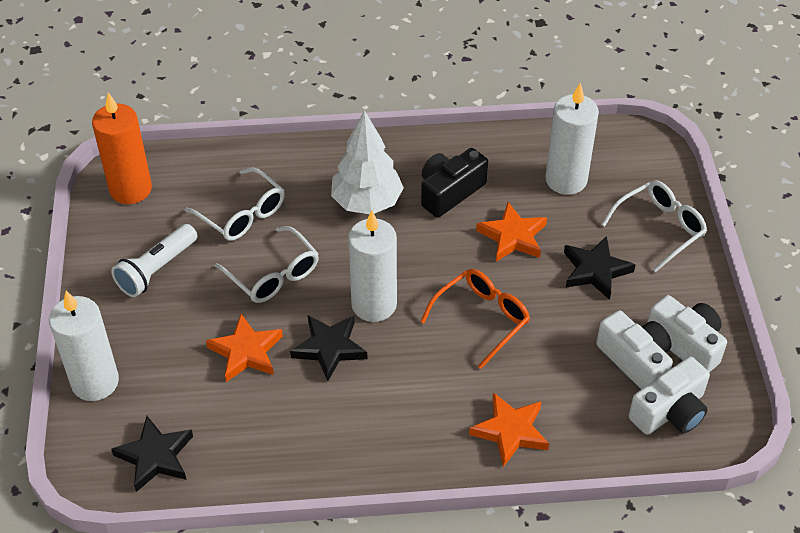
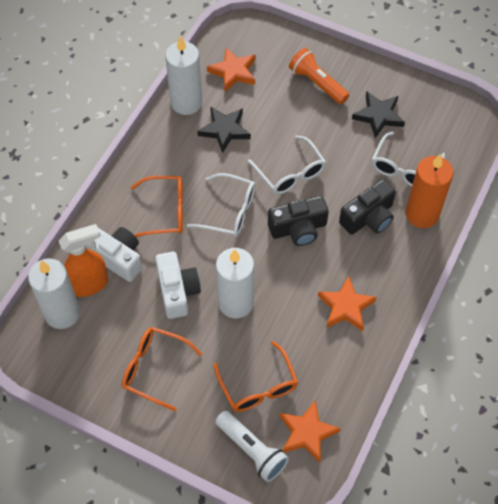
black camera: 1 -> 2
black star: 3 -> 2
orange flashlight: 0 -> 1
orange glasses: 1 -> 3
orange spray bottle: 0 -> 1
white camera: 3 -> 2
white tree: 1 -> 0

